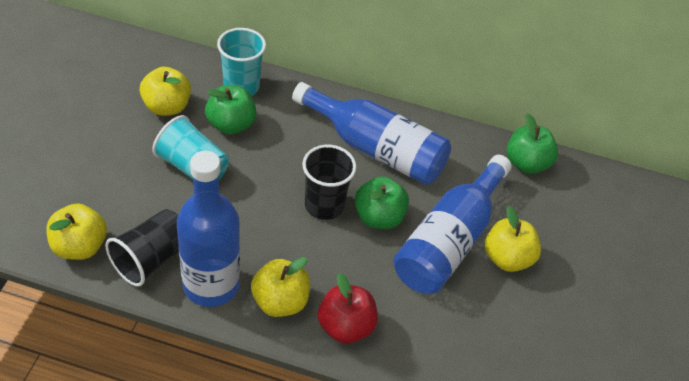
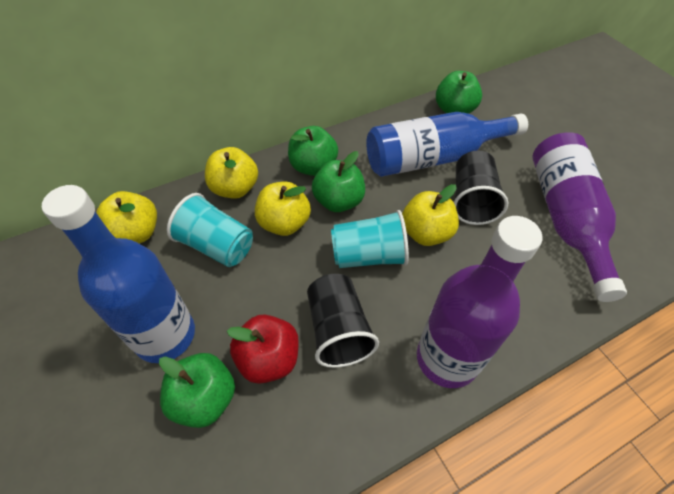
blue bottle: 3 -> 2
green apple: 3 -> 4
purple bottle: 0 -> 2

